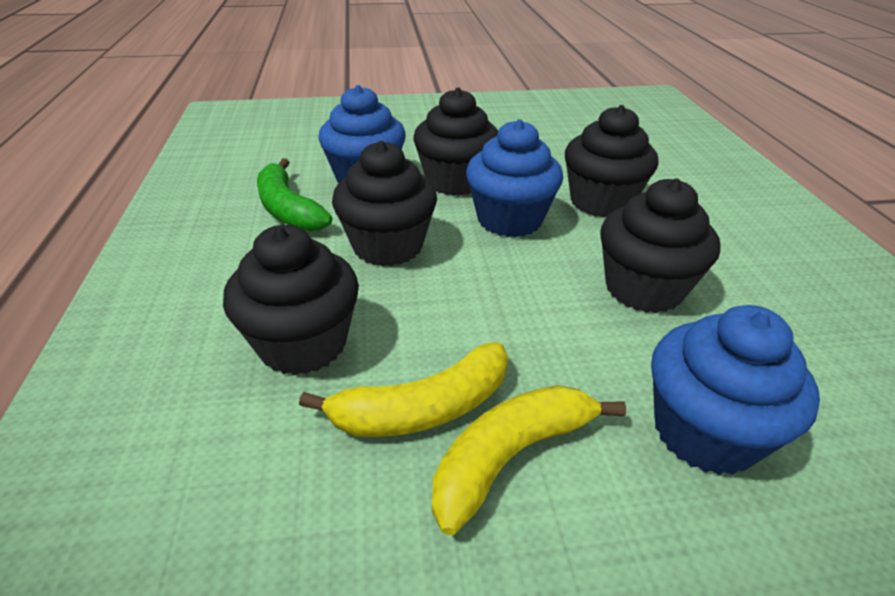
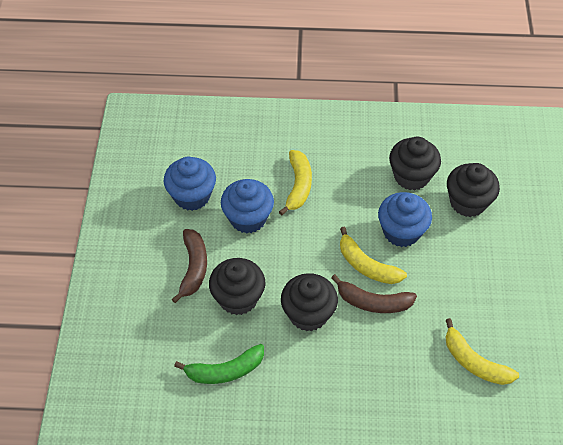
black cupcake: 5 -> 4
brown banana: 0 -> 2
yellow banana: 2 -> 3

